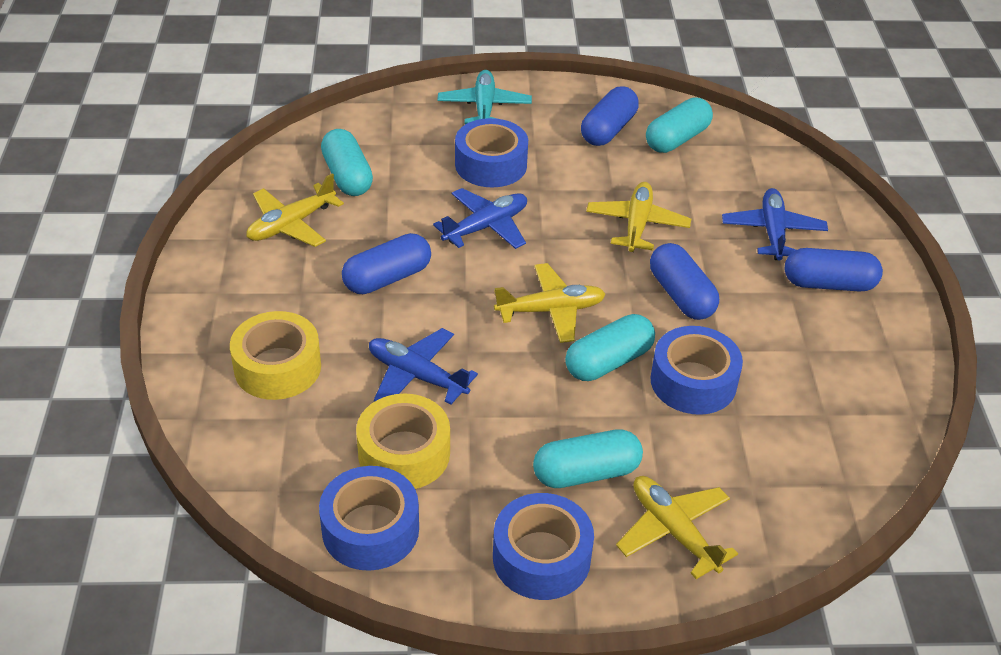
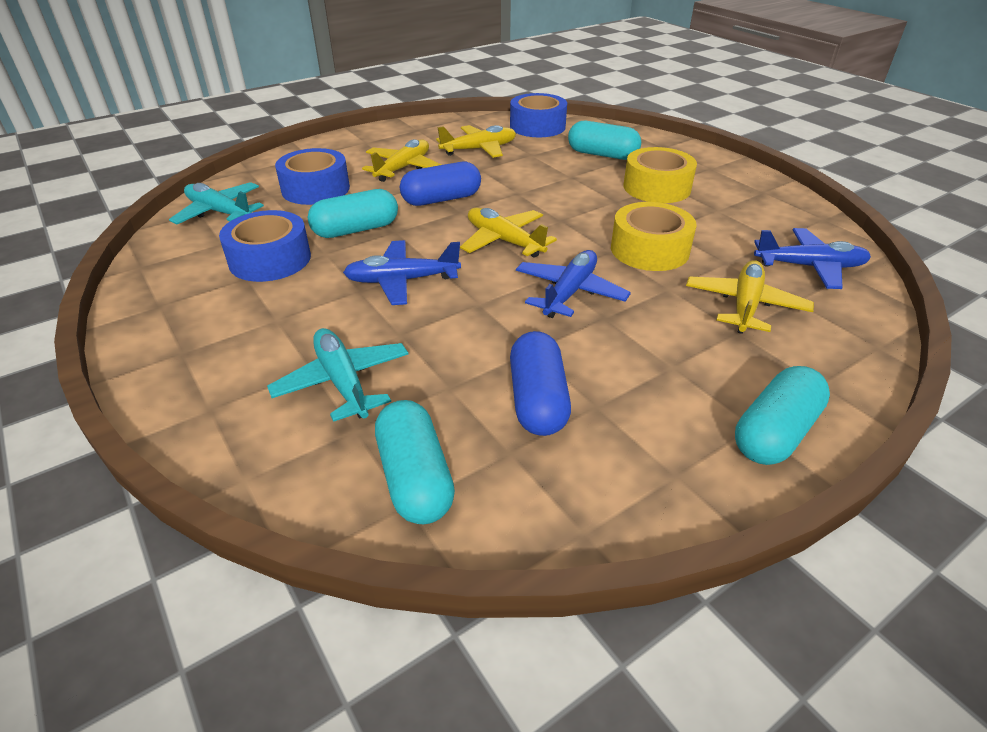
blue capsule: 4 -> 2
blue tape: 4 -> 3
turquoise plane: 1 -> 2

